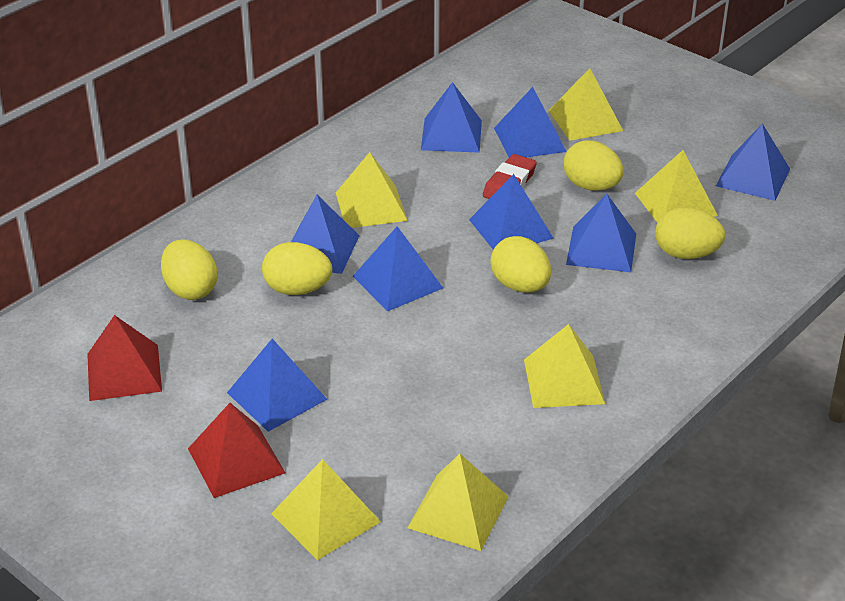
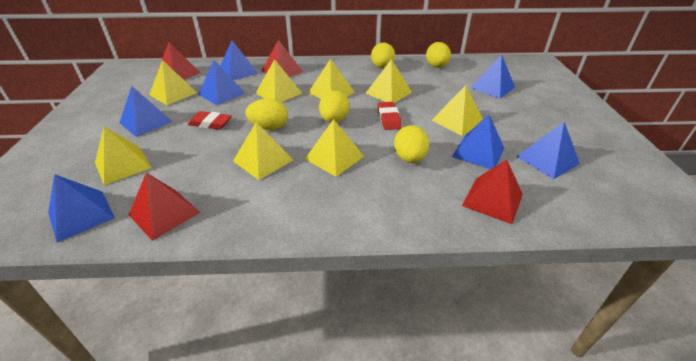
blue pyramid: 8 -> 7
red eraser: 1 -> 2
red pyramid: 2 -> 4
yellow pyramid: 6 -> 8

